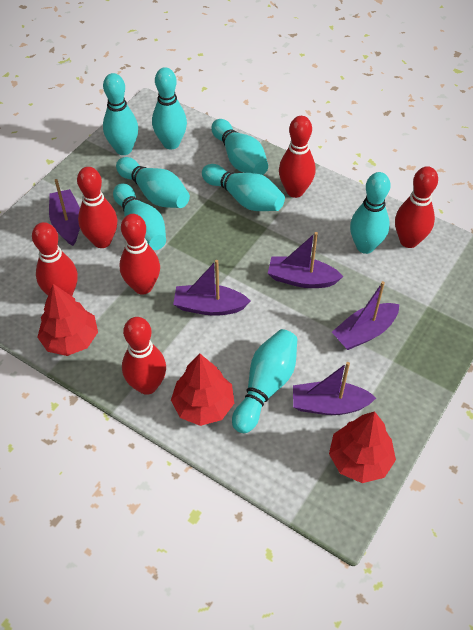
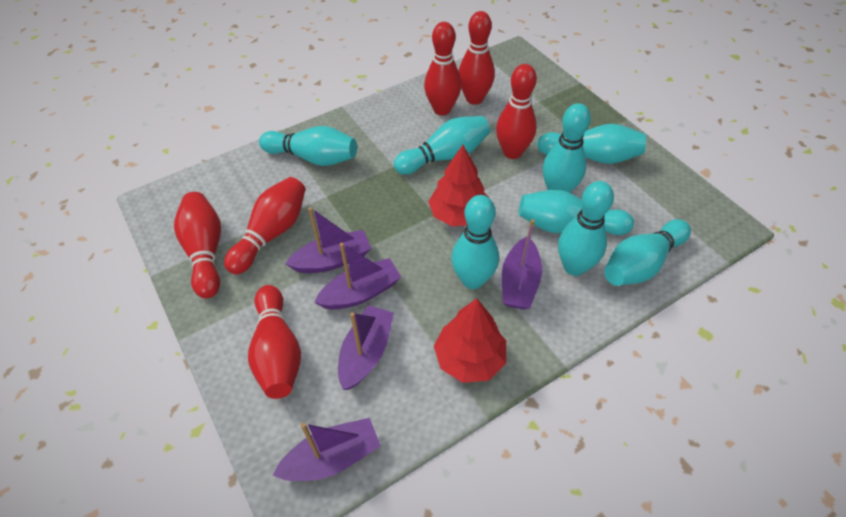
red tree: 3 -> 2

